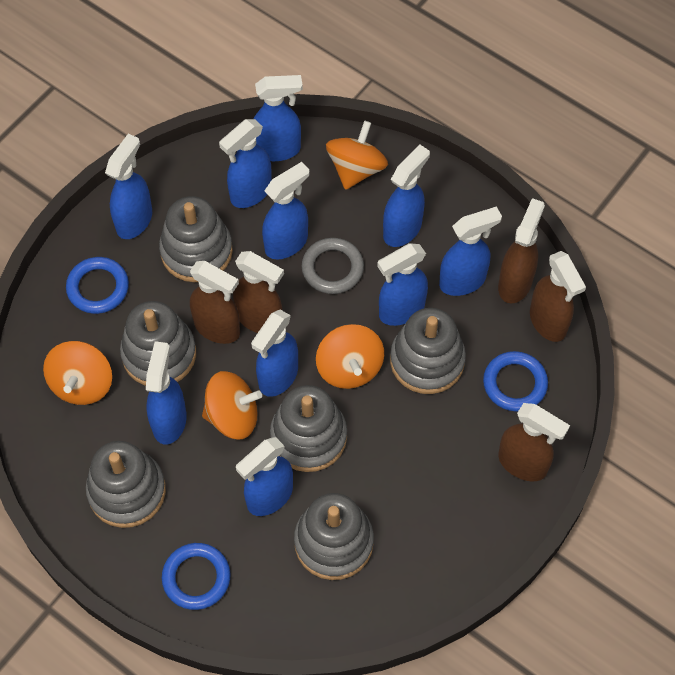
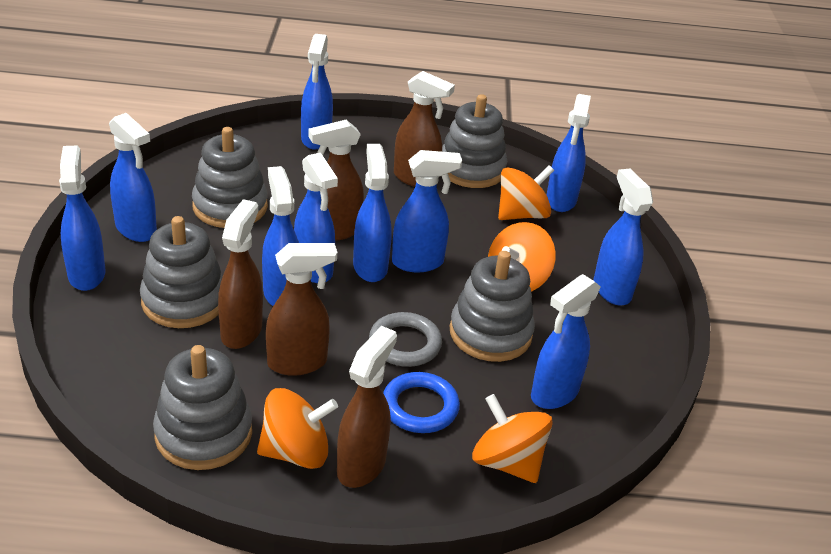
blue ring: 3 -> 1
grey stacking toy: 6 -> 5

